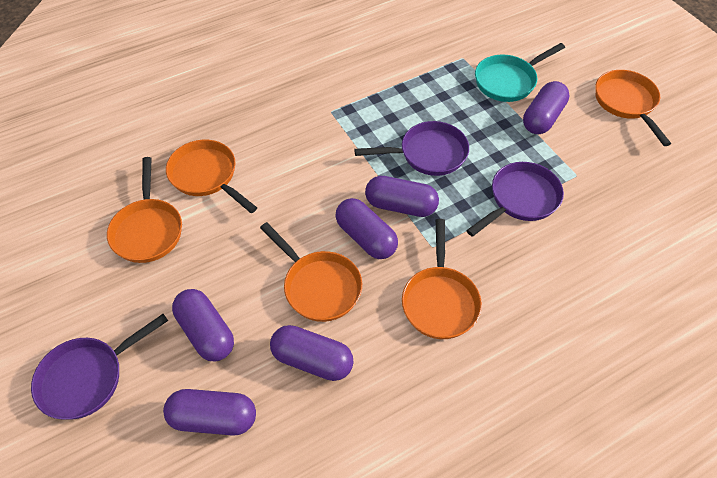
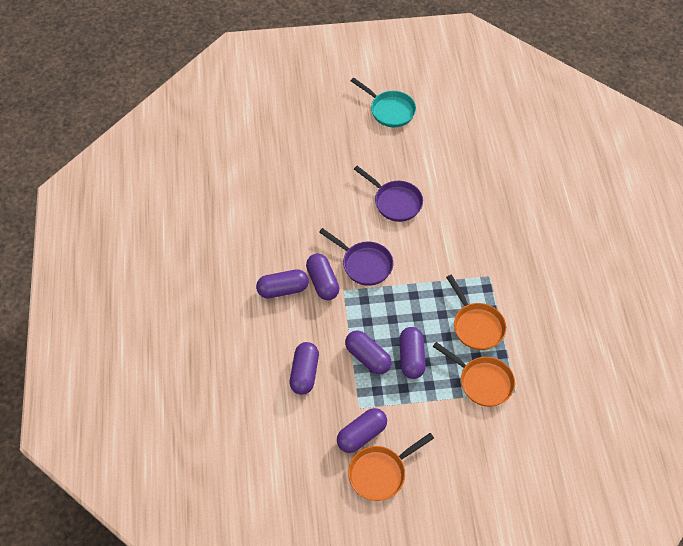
orange pan: 5 -> 3
purple pan: 3 -> 2

